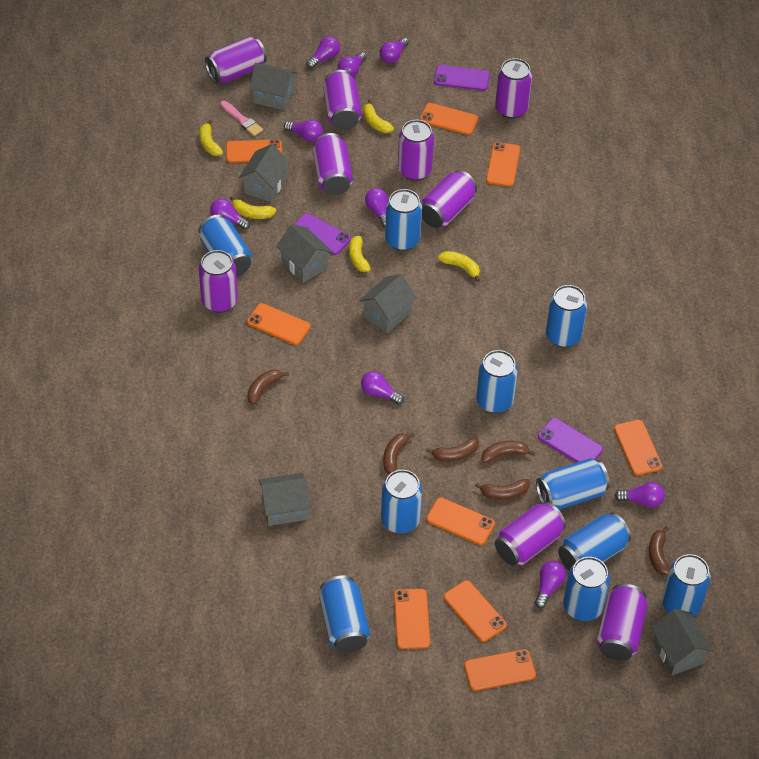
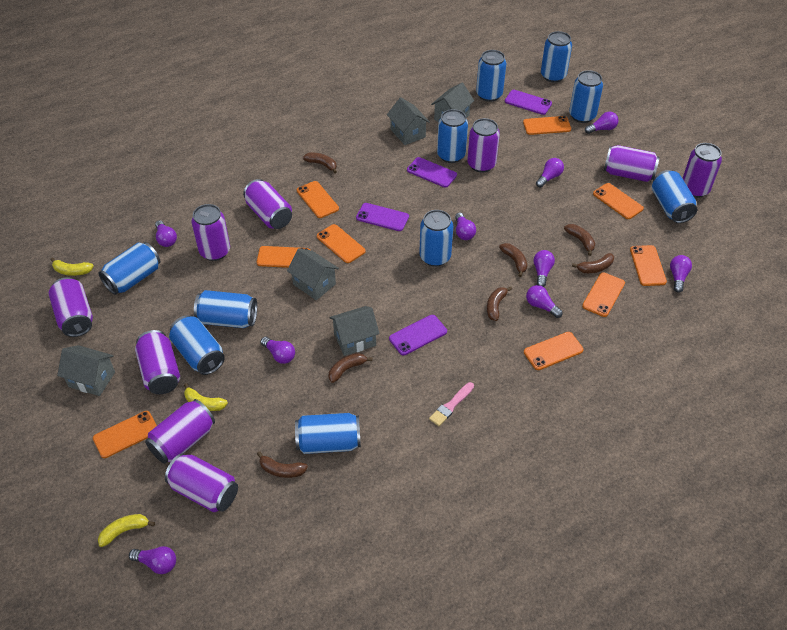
brown banana: 6 -> 7
grey house: 6 -> 5
purple phone: 3 -> 4
yellow banana: 5 -> 3

